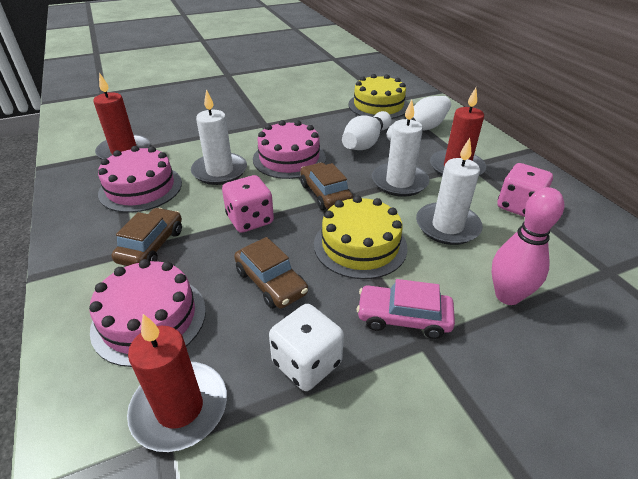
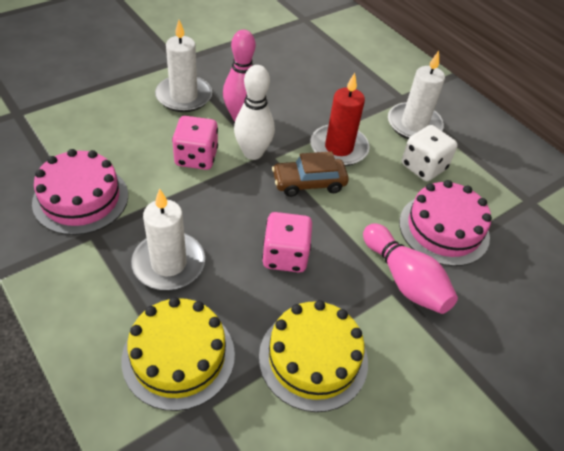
brown car: 3 -> 1
pink bowling pin: 1 -> 2
pink cake: 3 -> 2
pink car: 1 -> 0
red candle: 3 -> 1
white bowling pin: 2 -> 1

